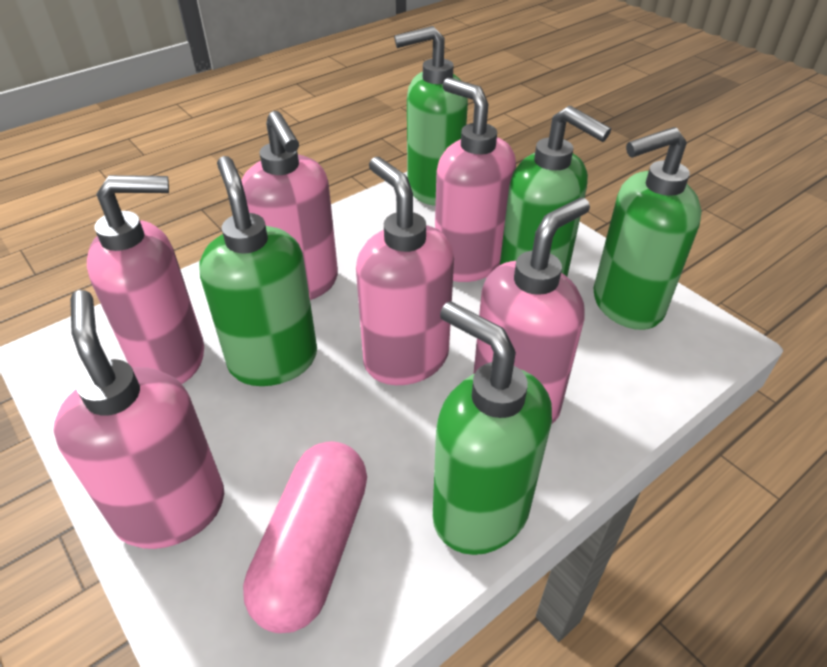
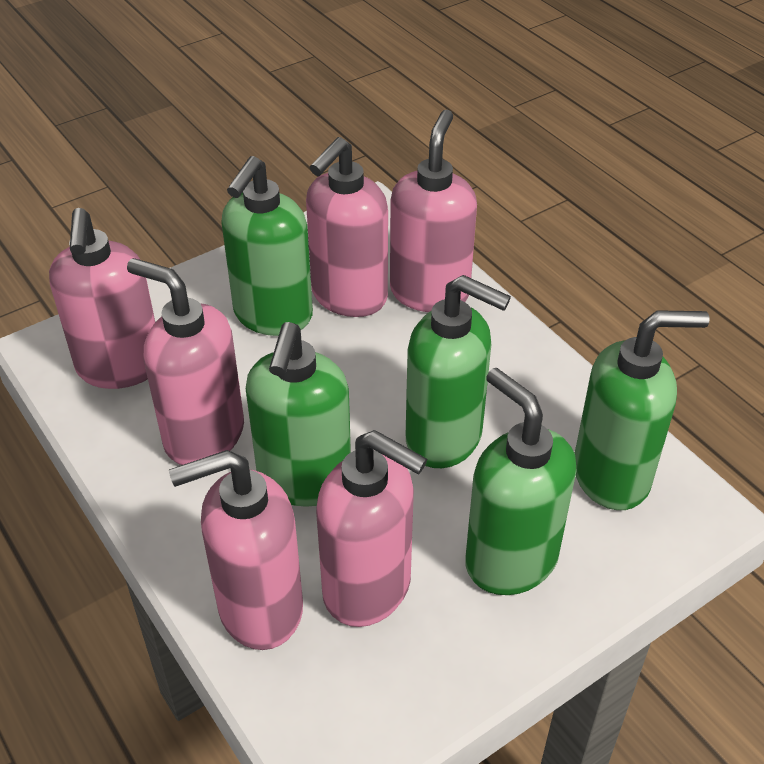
pink capsule: 1 -> 0

